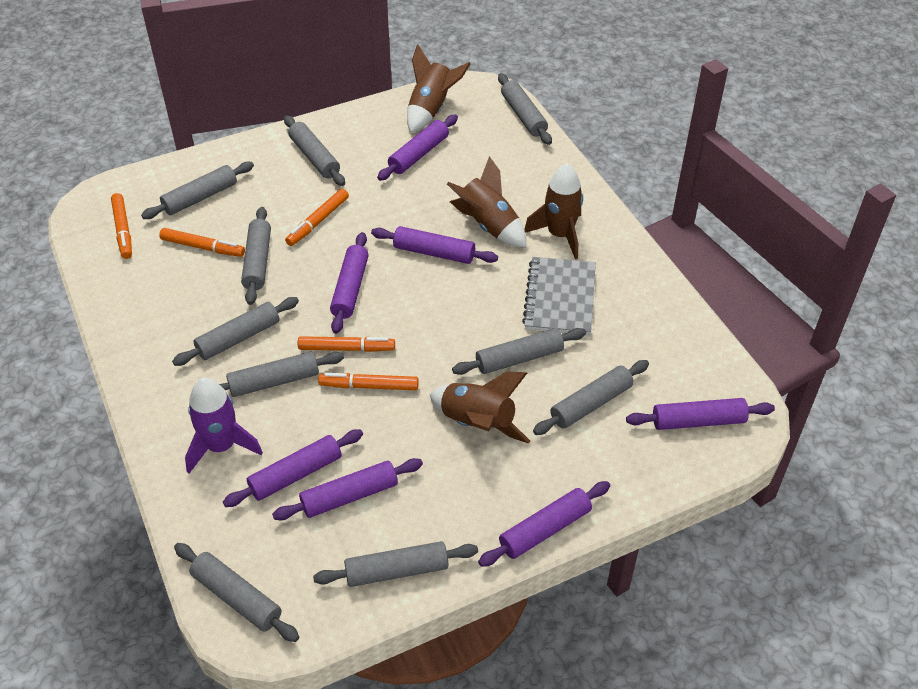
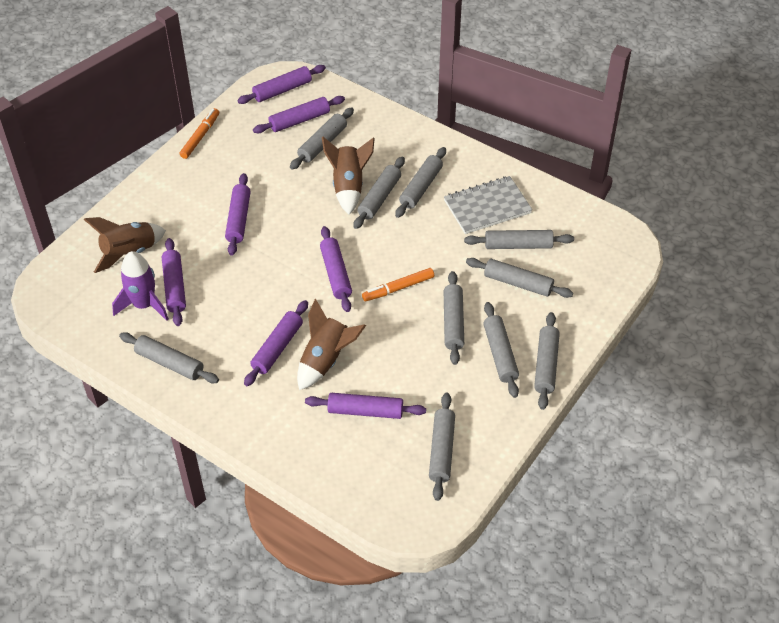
brown rocket: 4 -> 3
orange marker: 5 -> 2

